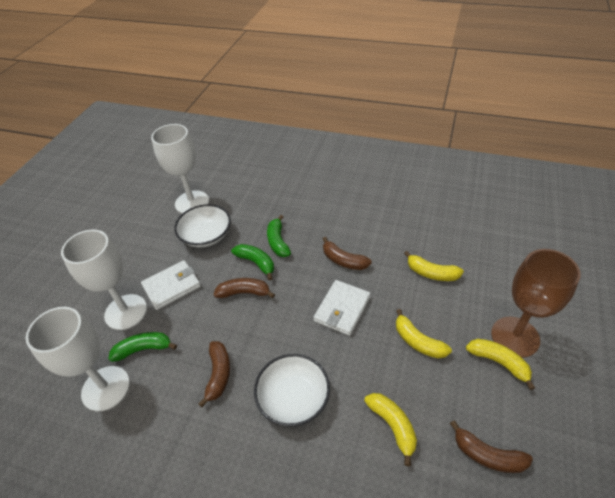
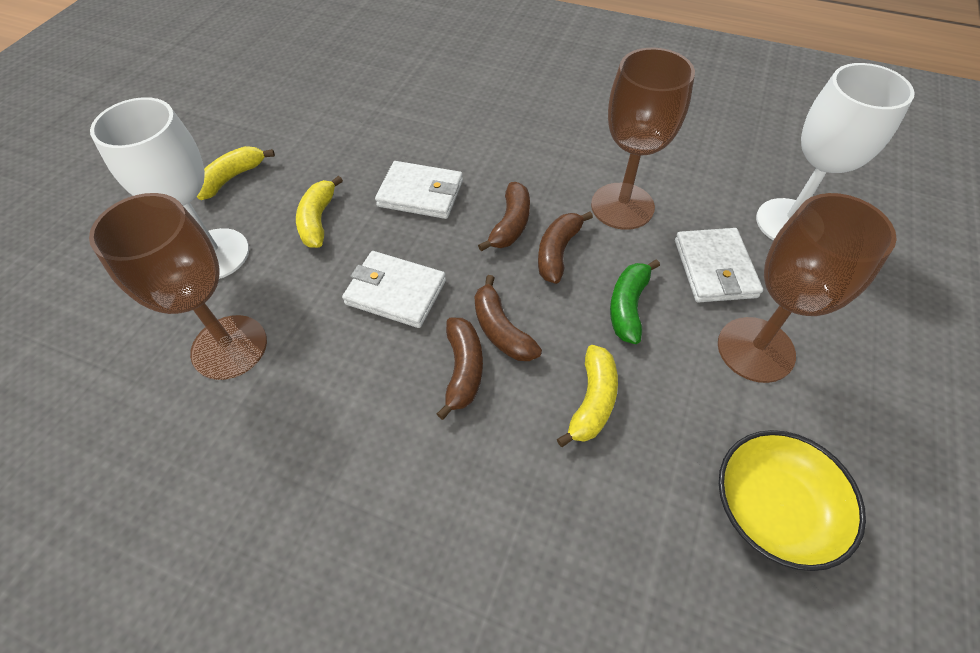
brown goblet: 1 -> 3
green banana: 3 -> 1
white bowl: 2 -> 0
white goblet: 3 -> 2
white wallet: 2 -> 3
yellow banana: 4 -> 3
yellow bowl: 0 -> 1

